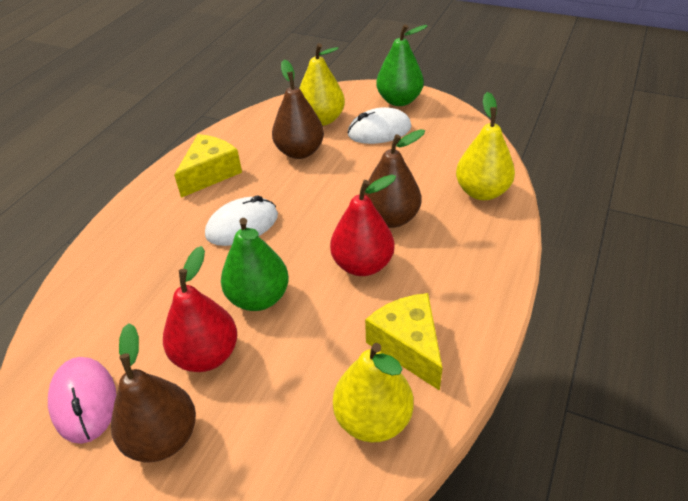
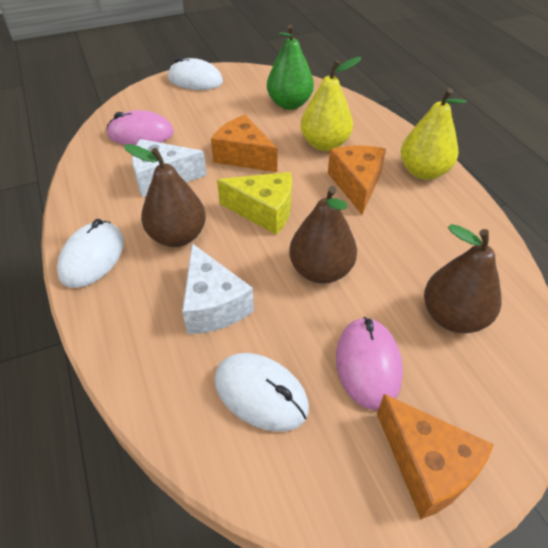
green pear: 2 -> 1
orange cheese: 0 -> 3
pink mouse: 1 -> 2
red pear: 2 -> 0
white cheese: 0 -> 2
white mouse: 2 -> 3
yellow cheese: 2 -> 1
yellow pear: 3 -> 2

